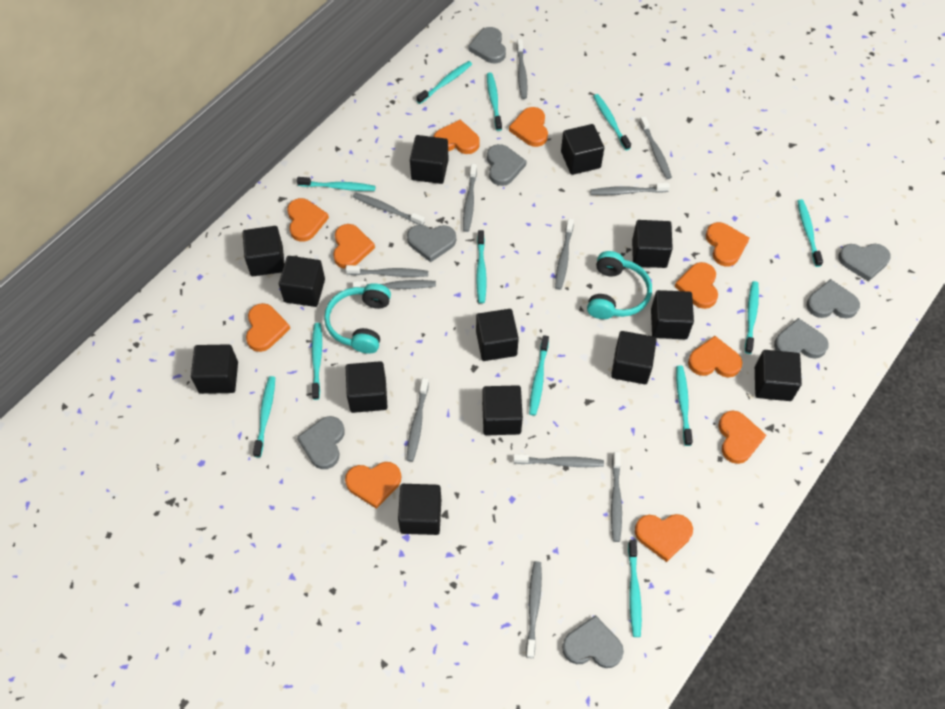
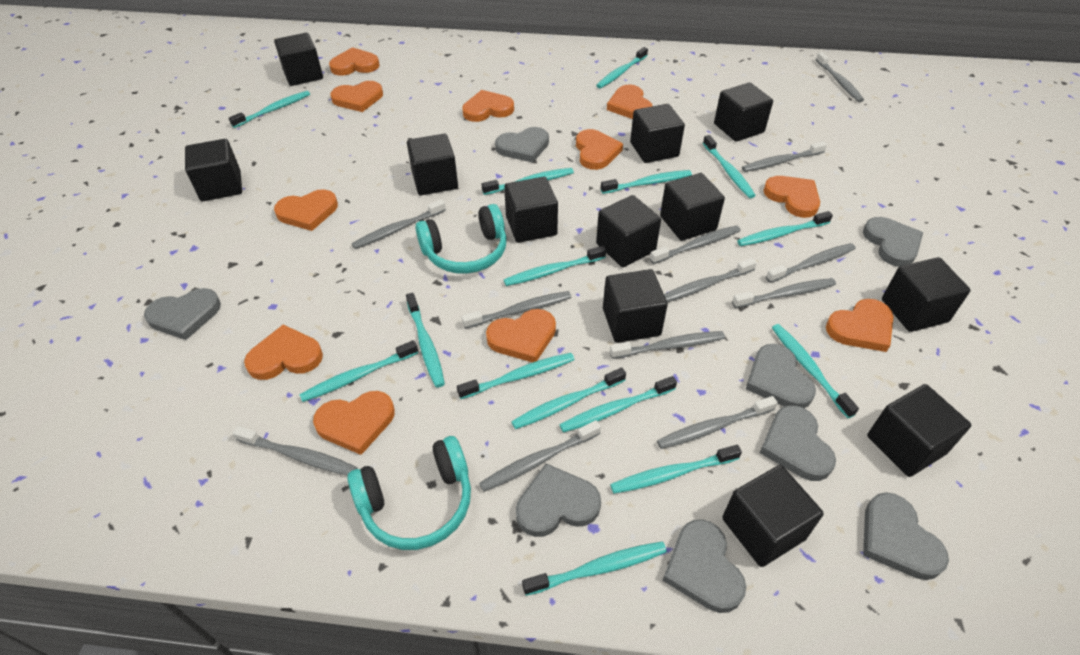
black cube: 13 -> 12
turquoise toothbrush: 12 -> 15

